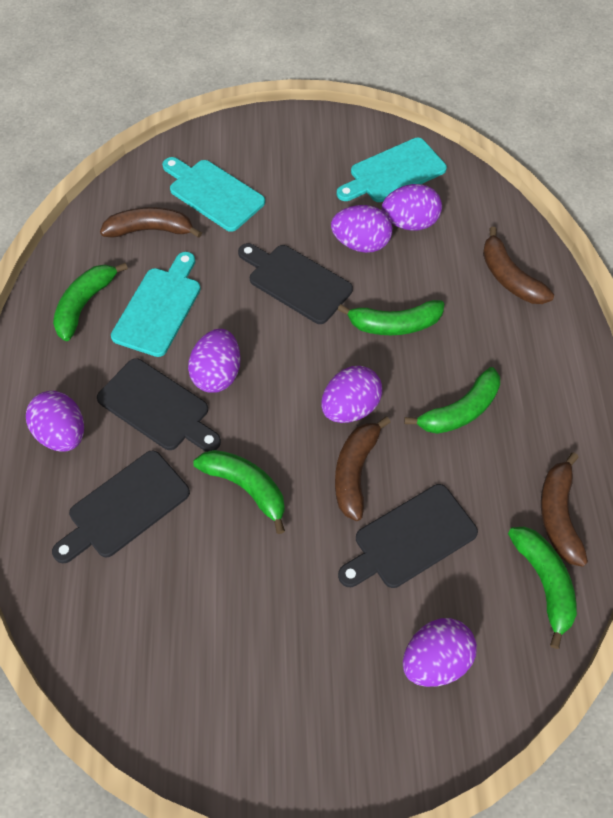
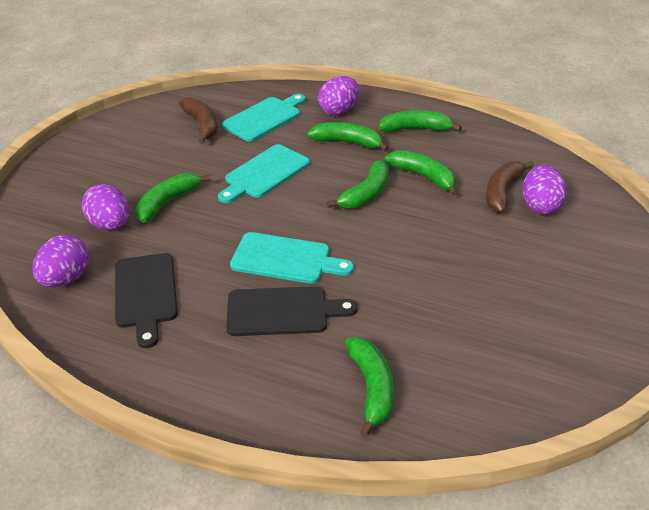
black cutting board: 4 -> 2
brown banana: 4 -> 2
green banana: 5 -> 6
purple egg: 6 -> 4

